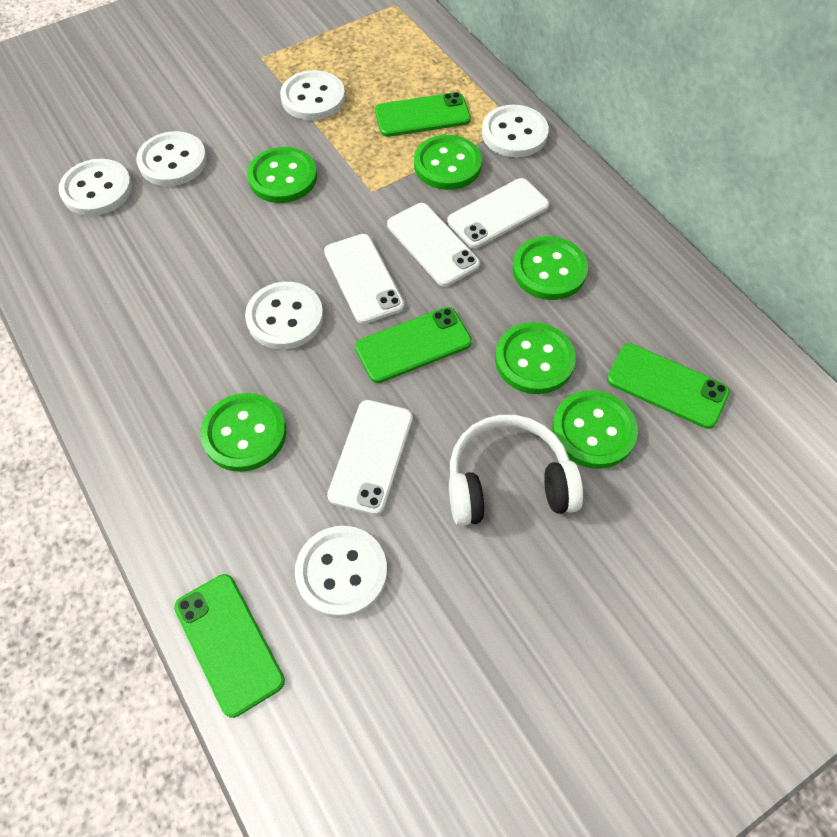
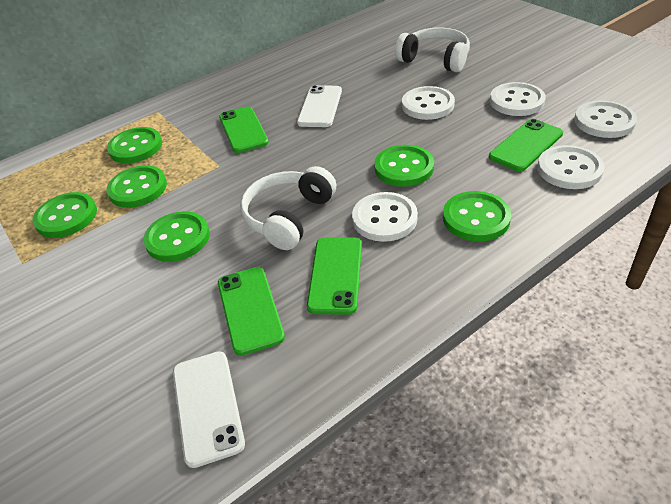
white button: 6 -> 5
white headphones: 1 -> 2
white phone: 4 -> 2

